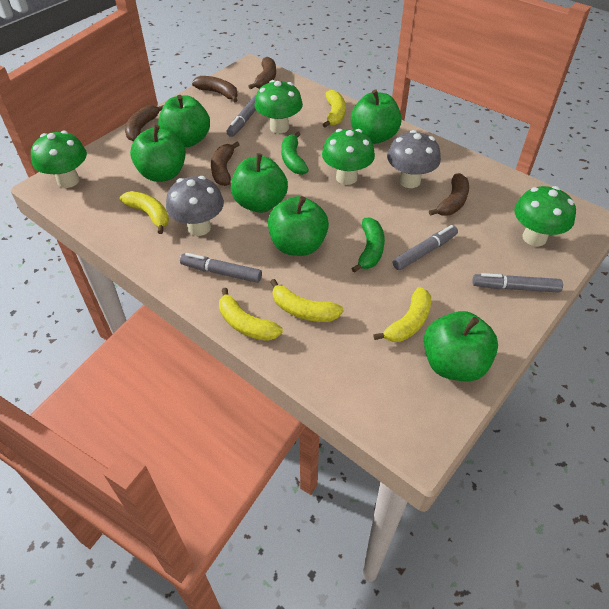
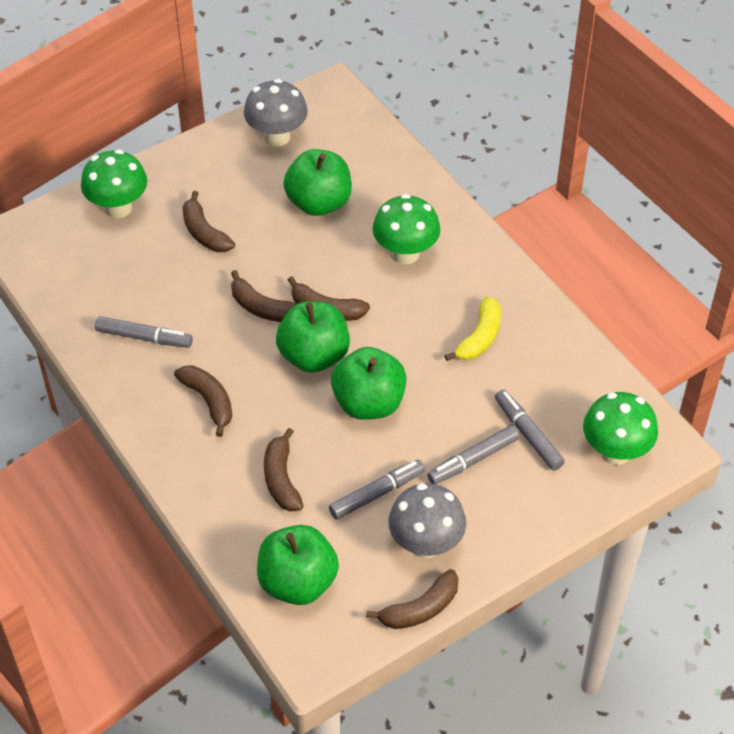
brown banana: 5 -> 6
green apple: 6 -> 4
green banana: 2 -> 0
green mushroom: 4 -> 3
yellow banana: 5 -> 1

